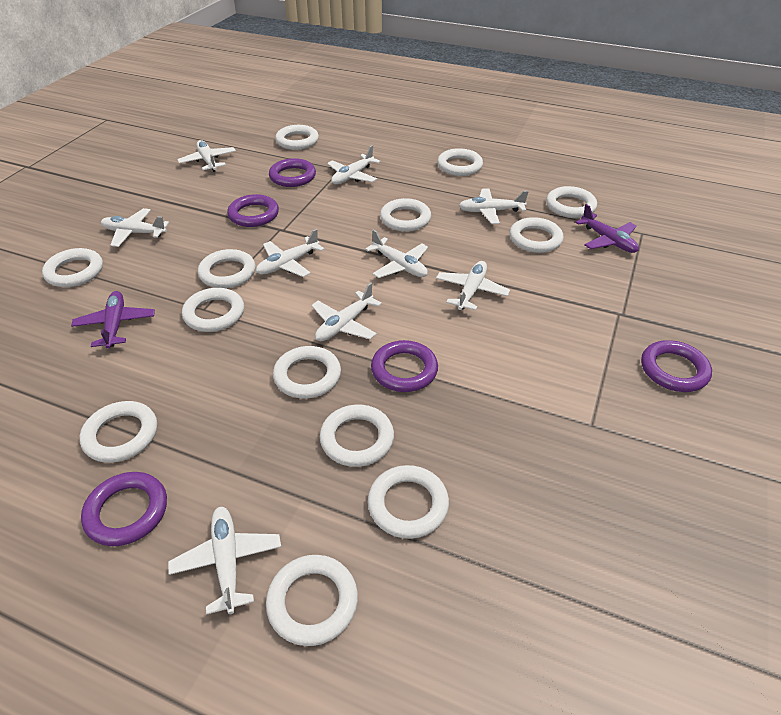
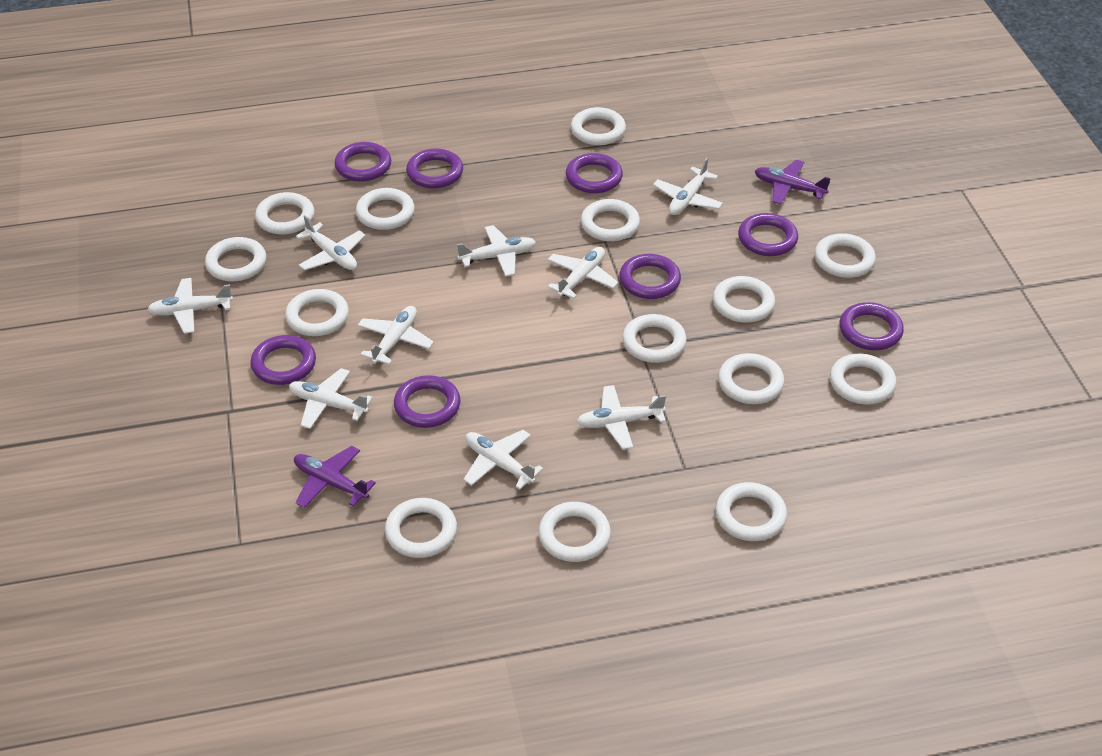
purple ring: 5 -> 8
white ring: 13 -> 14

